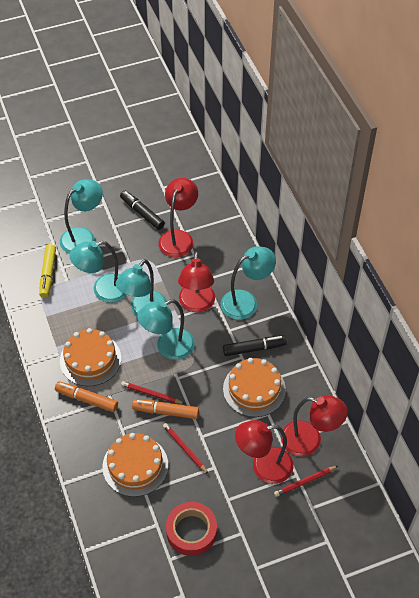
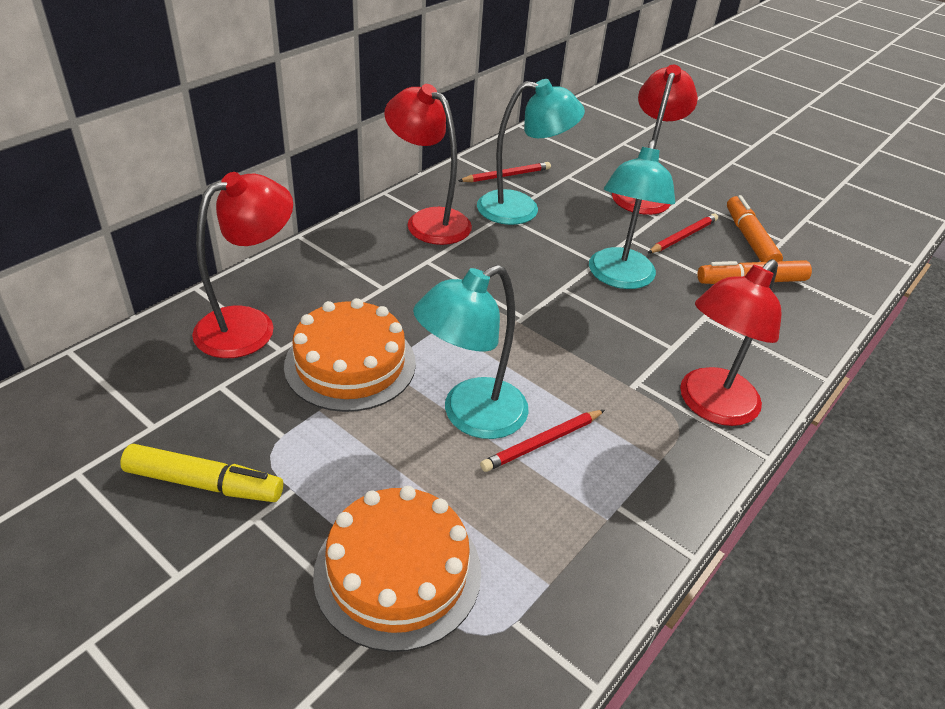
black marker: 2 -> 0
orange cake: 3 -> 2
red tape: 1 -> 0
turquoise lamp: 5 -> 3

